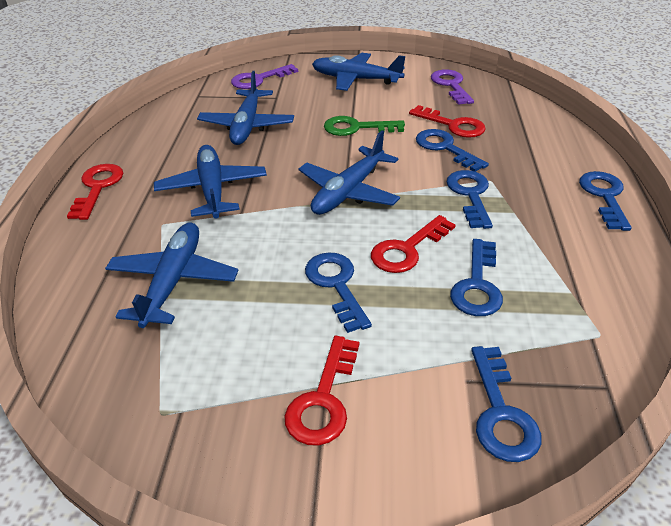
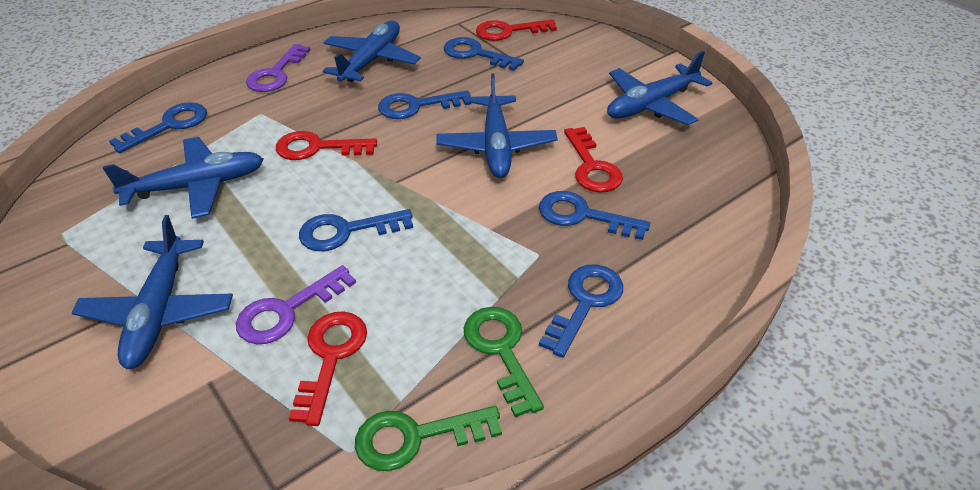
green key: 1 -> 2

